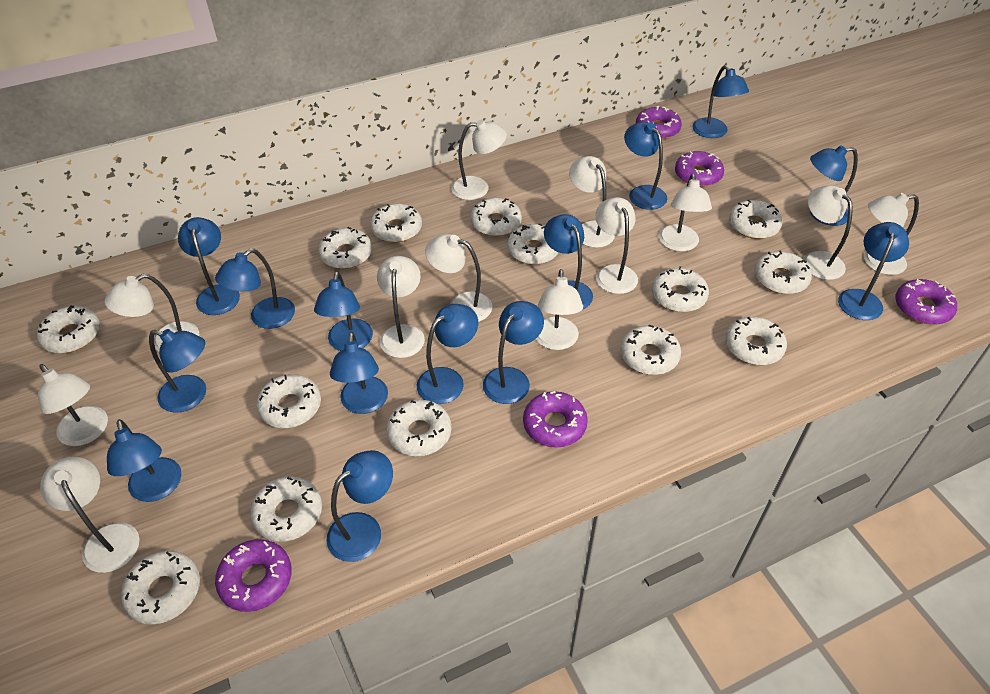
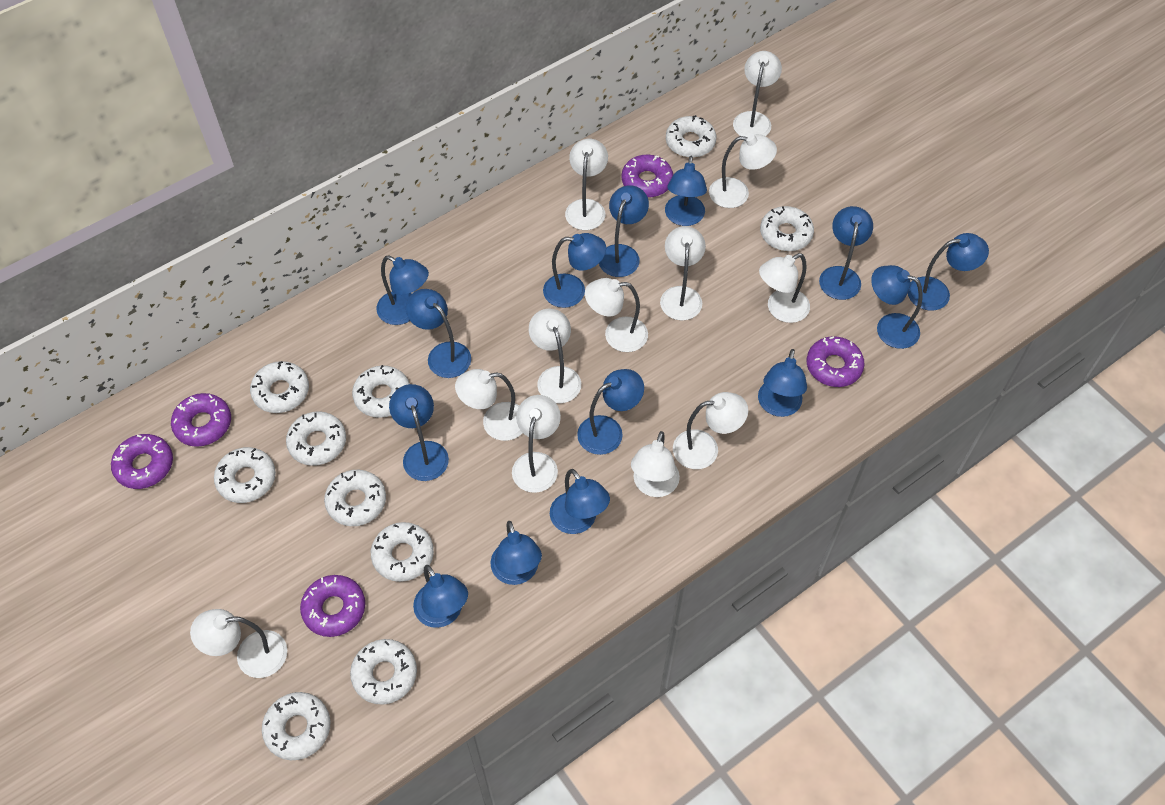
white donut: 14 -> 10

